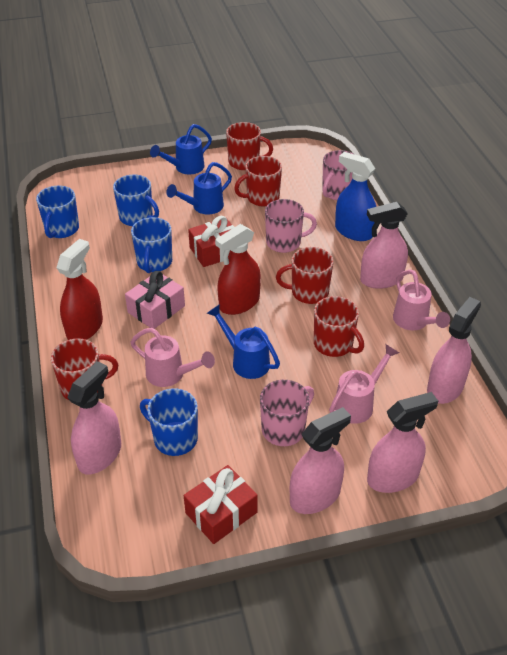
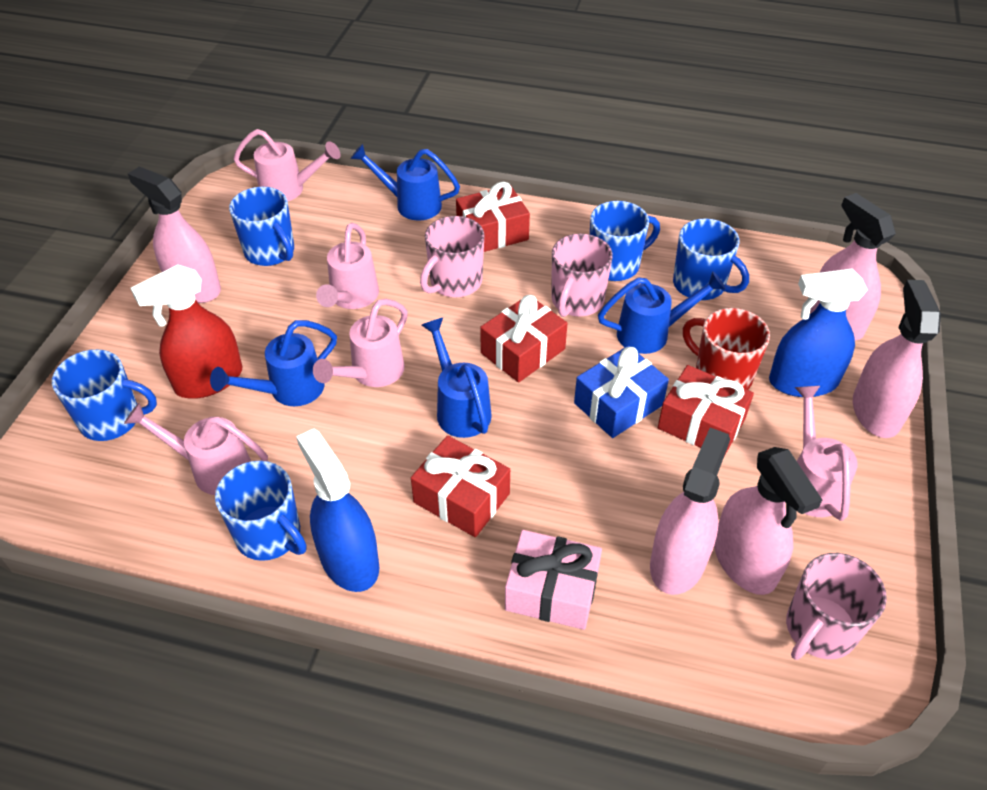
blue gift: 0 -> 1
blue mug: 4 -> 5
blue spray bottle: 1 -> 2
blue watering can: 3 -> 4
pink watering can: 3 -> 5
red gift: 2 -> 4
red mug: 5 -> 1
red spray bottle: 2 -> 1

